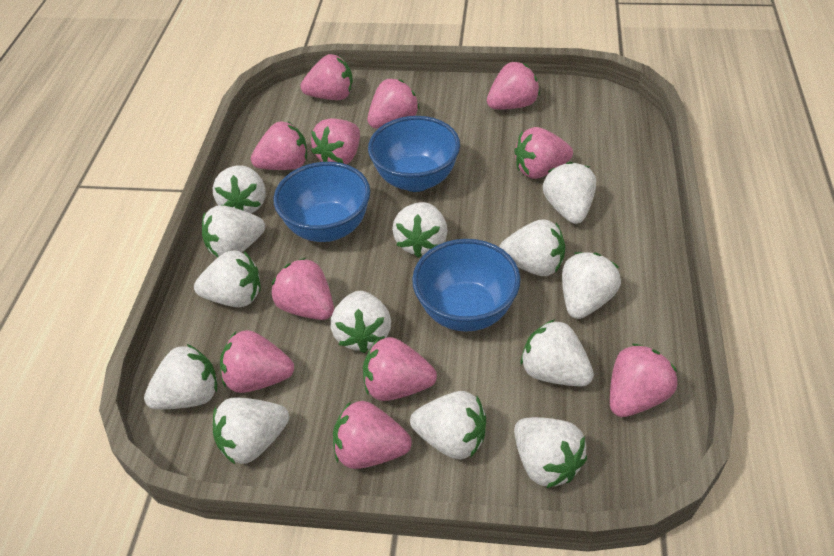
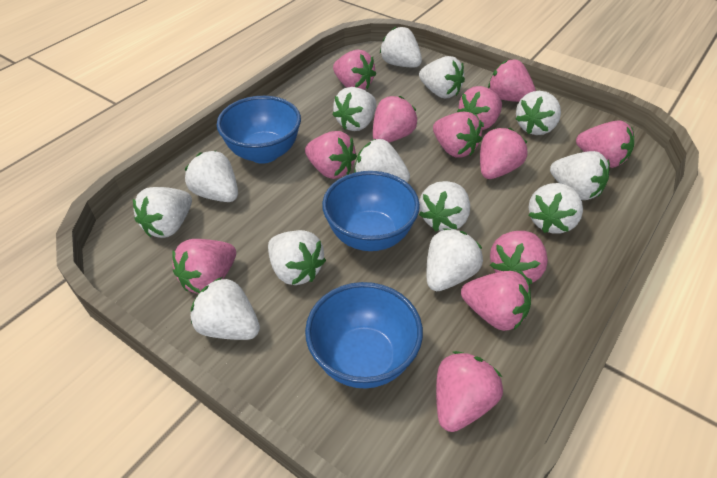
pink strawberry: 11 -> 12

